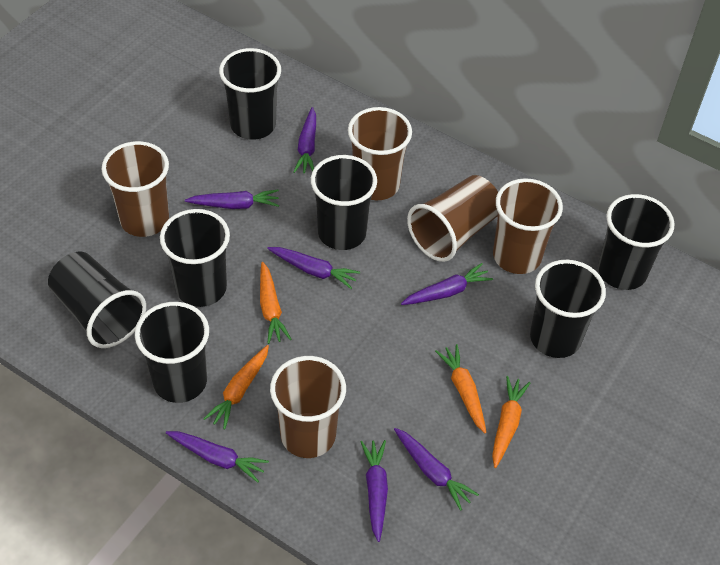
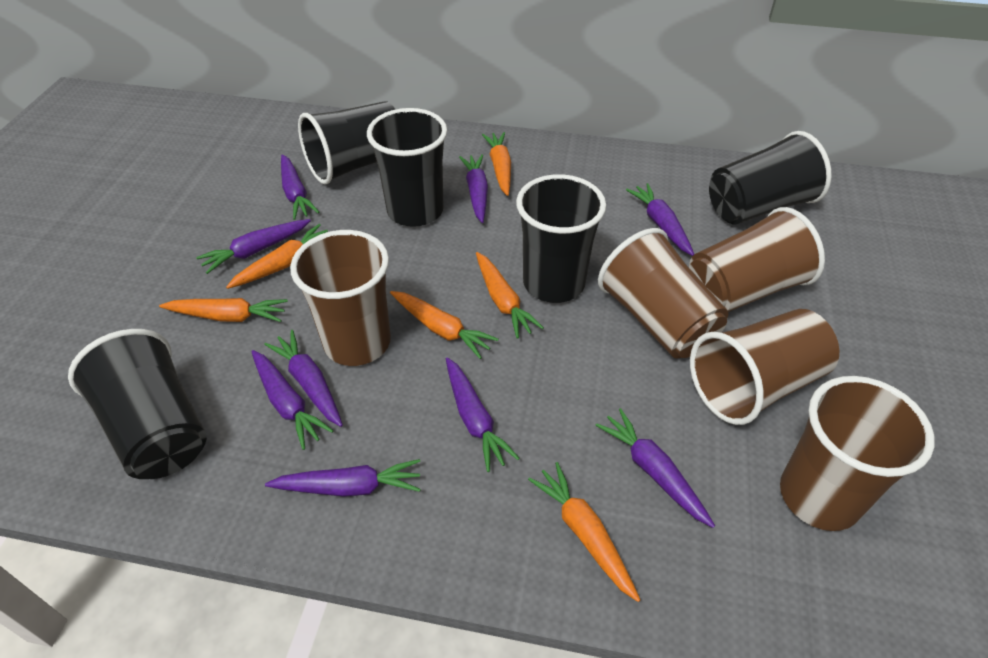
black cup: 7 -> 5
orange carrot: 4 -> 6
purple carrot: 7 -> 9

